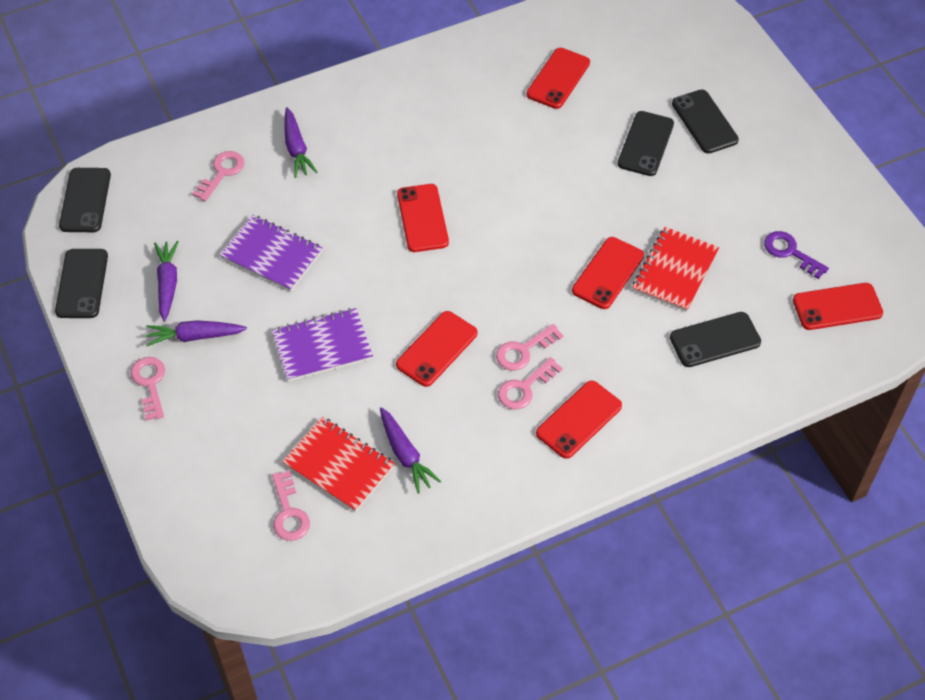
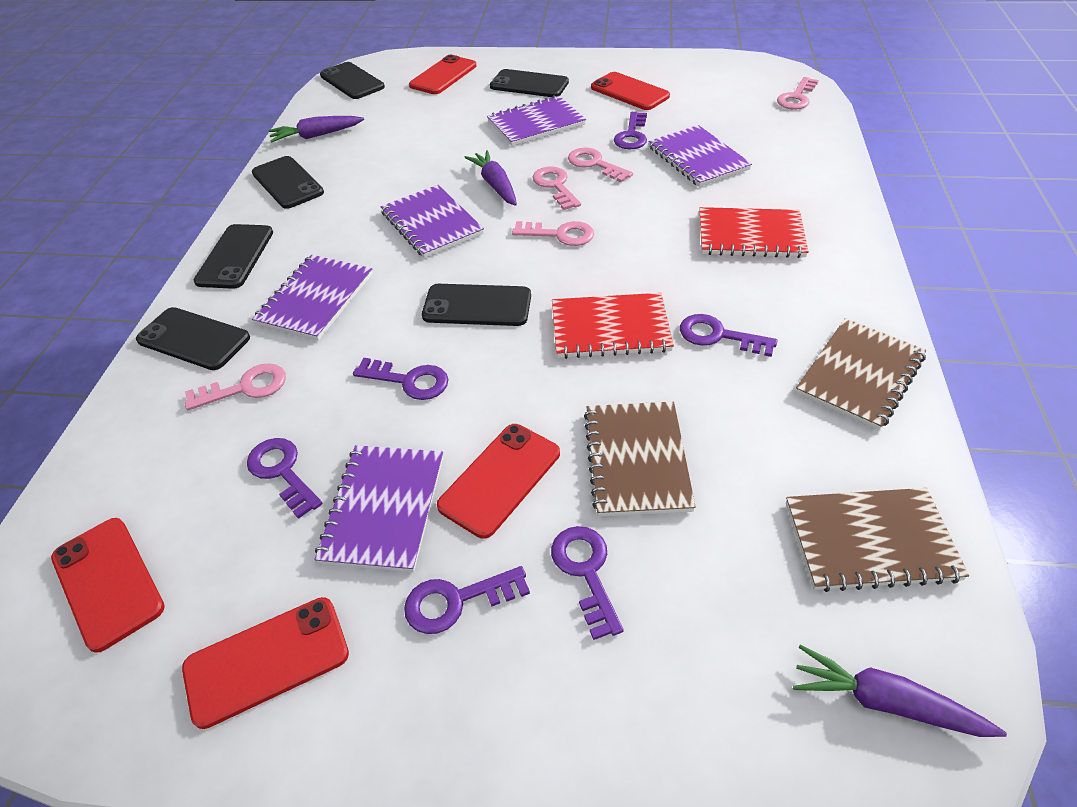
black phone: 5 -> 6
brown notebook: 0 -> 3
purple carrot: 4 -> 3
purple key: 1 -> 6
purple notebook: 2 -> 5
red phone: 6 -> 5

